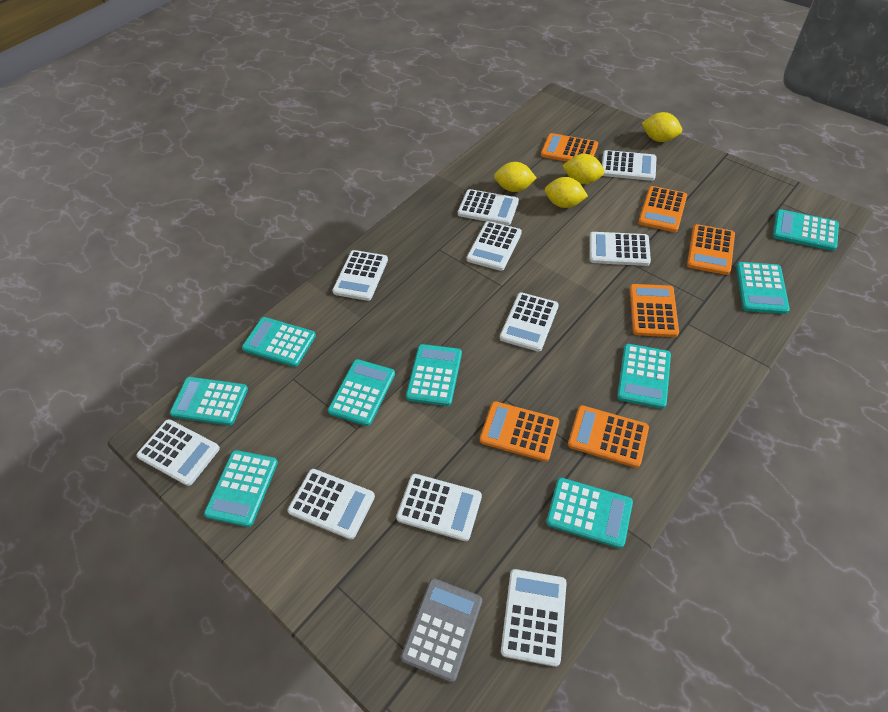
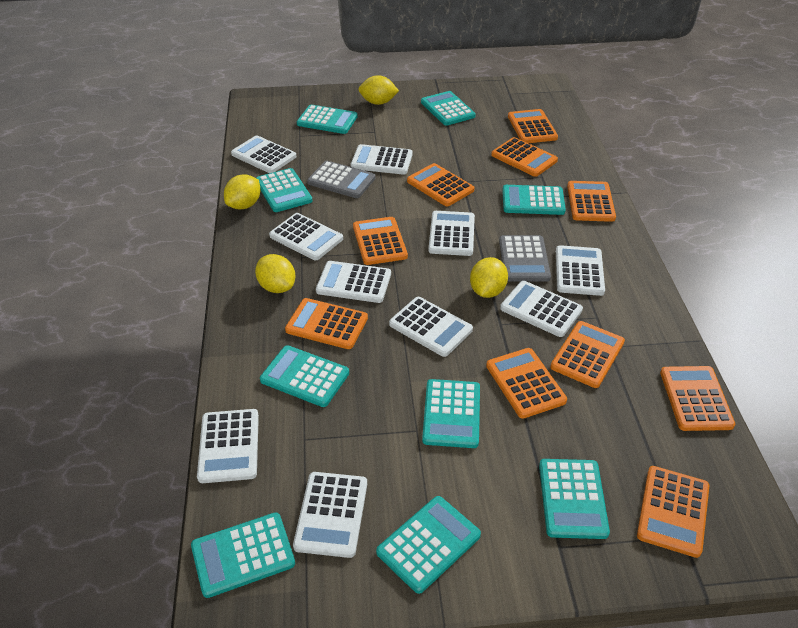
grey calculator: 1 -> 2
orange calculator: 6 -> 10

